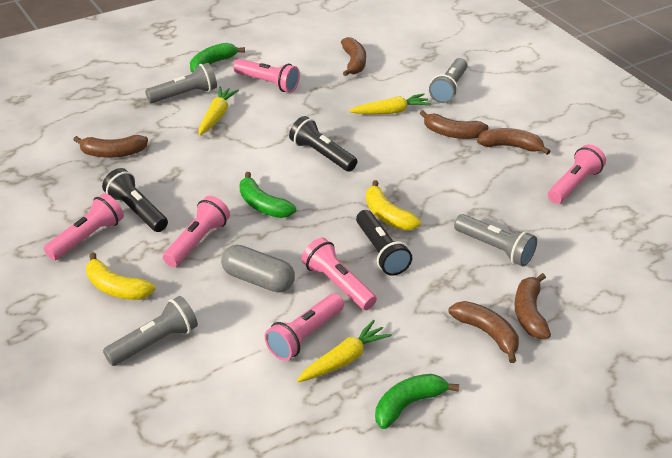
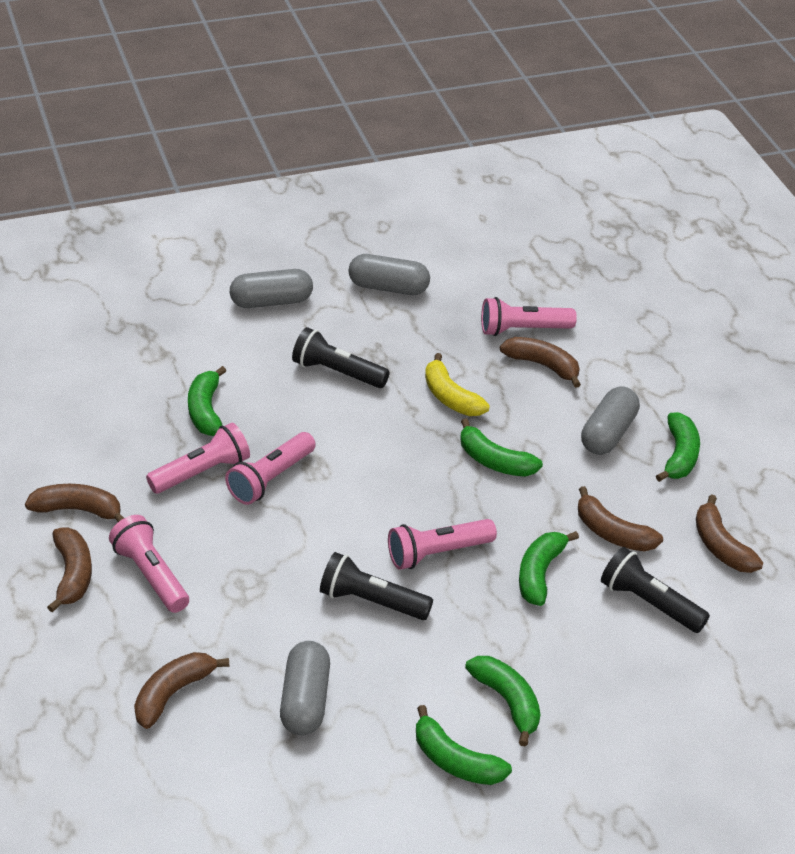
green banana: 3 -> 6
grey capsule: 1 -> 4
grey flashlight: 4 -> 0
pink flashlight: 6 -> 5
yellow banana: 2 -> 1
yellow carrot: 3 -> 0

